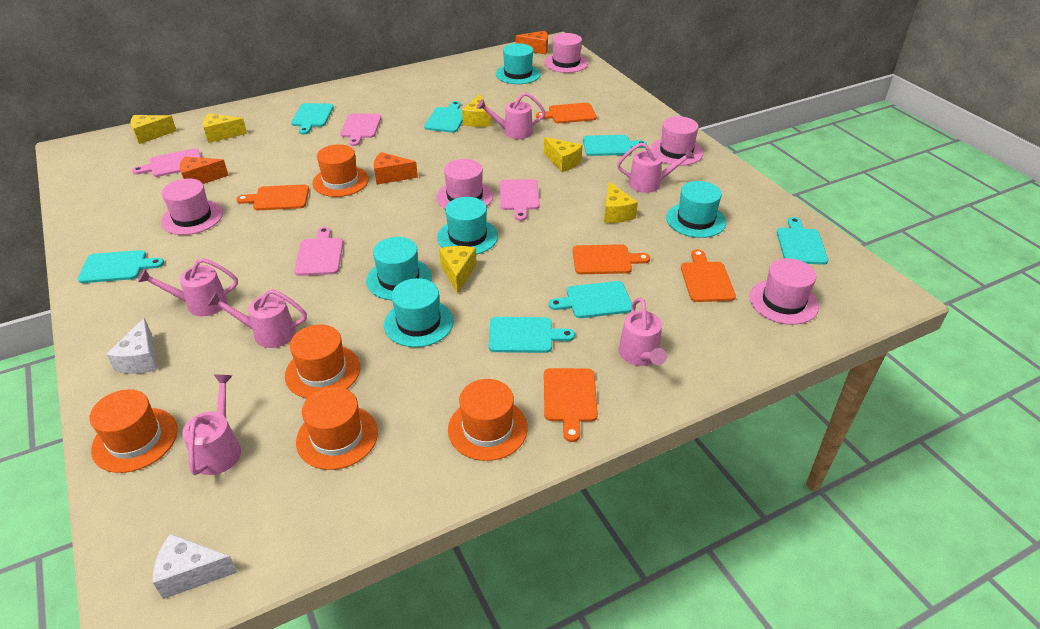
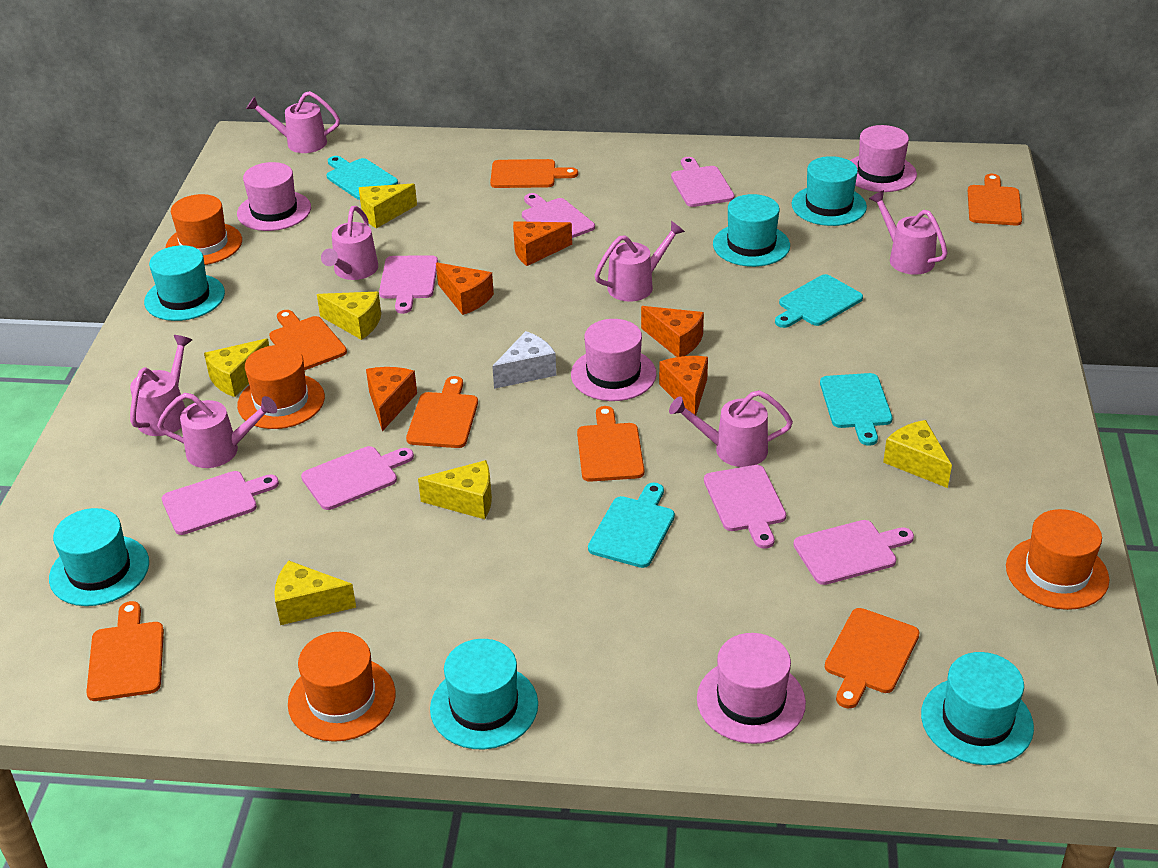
orange cheese: 3 -> 5
orange cutting board: 5 -> 7
orange hat: 5 -> 4
pink cutting board: 4 -> 7
pink hat: 5 -> 4
pink watering can: 6 -> 7
turquoise cutting board: 7 -> 4
turquoise hat: 5 -> 6
white cheese: 2 -> 1

